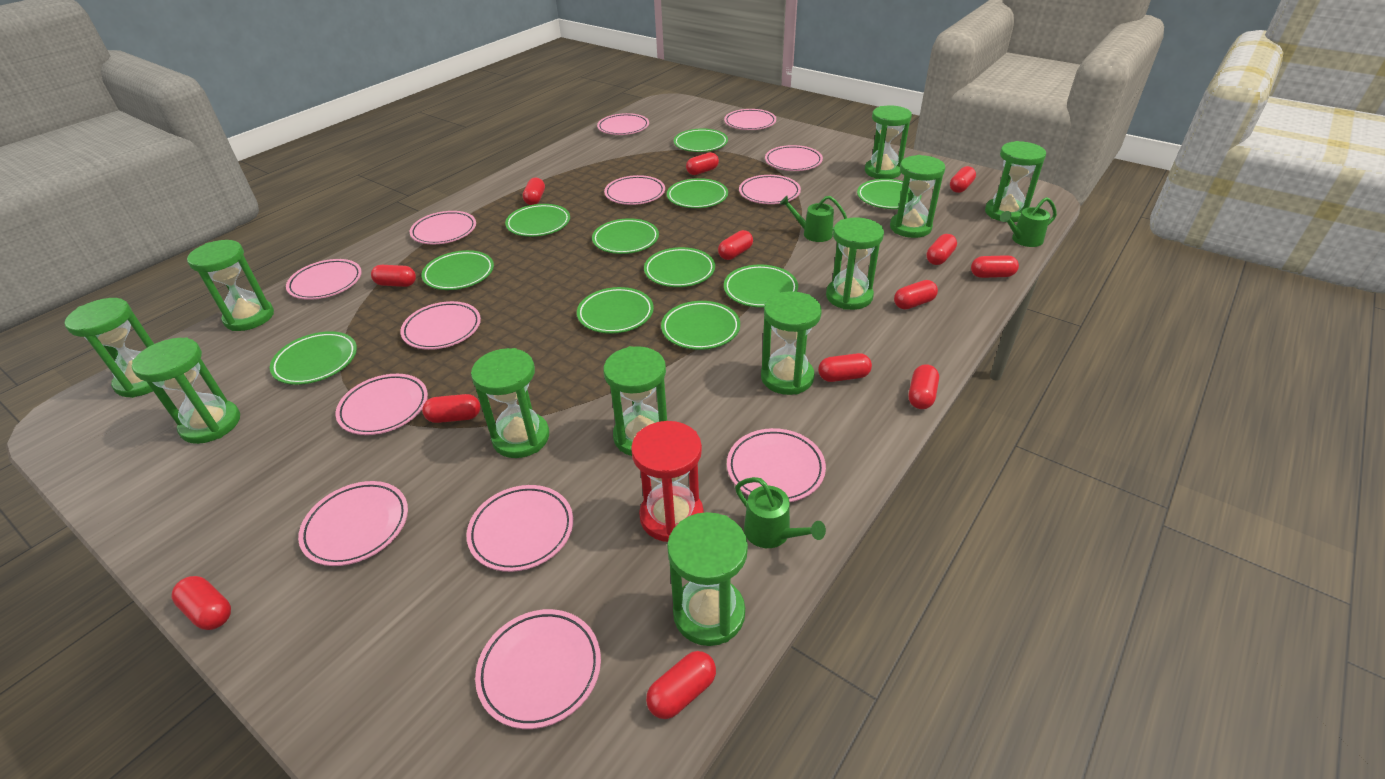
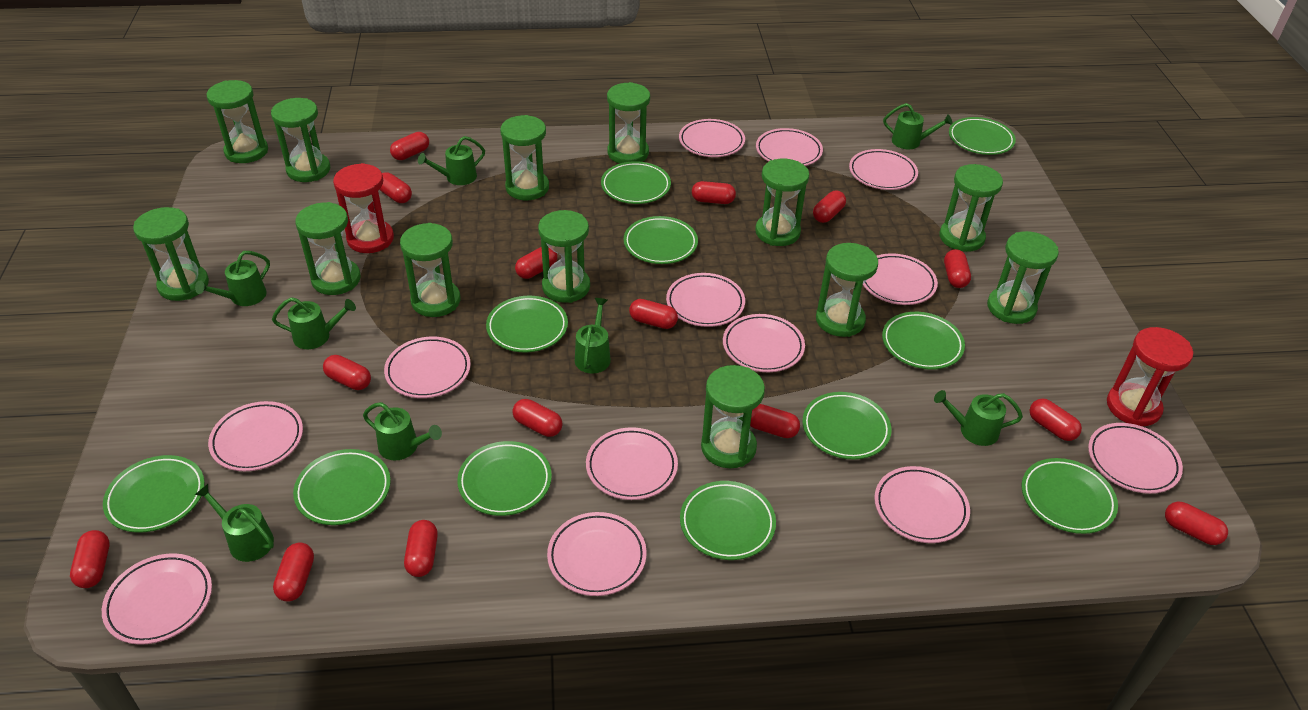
green hourglass: 11 -> 13
green watering can: 3 -> 8
red capsule: 13 -> 15
red hourglass: 1 -> 2

